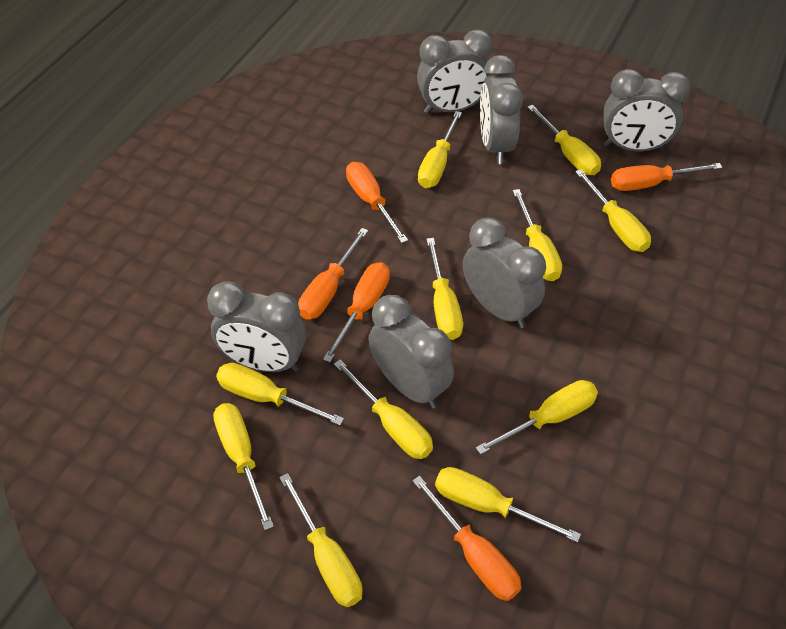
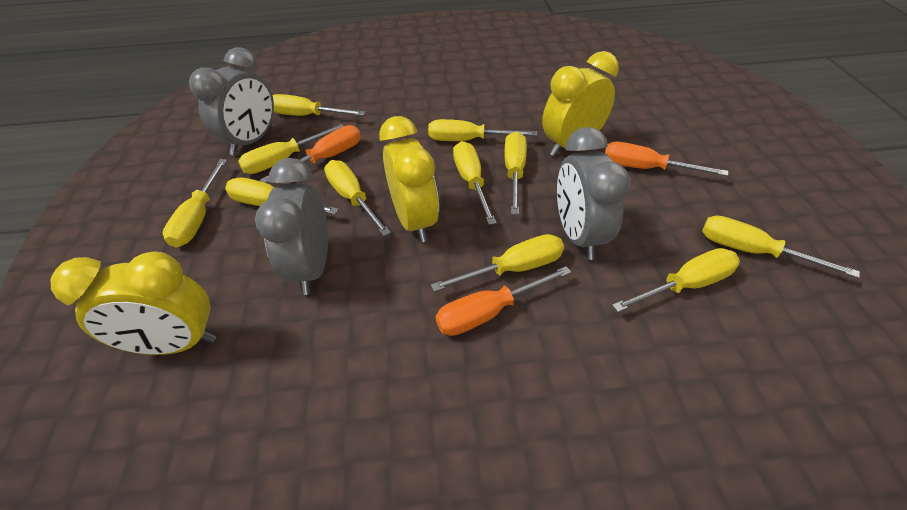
grey clock: 6 -> 3
orange screwdriver: 5 -> 3
yellow clock: 0 -> 3

